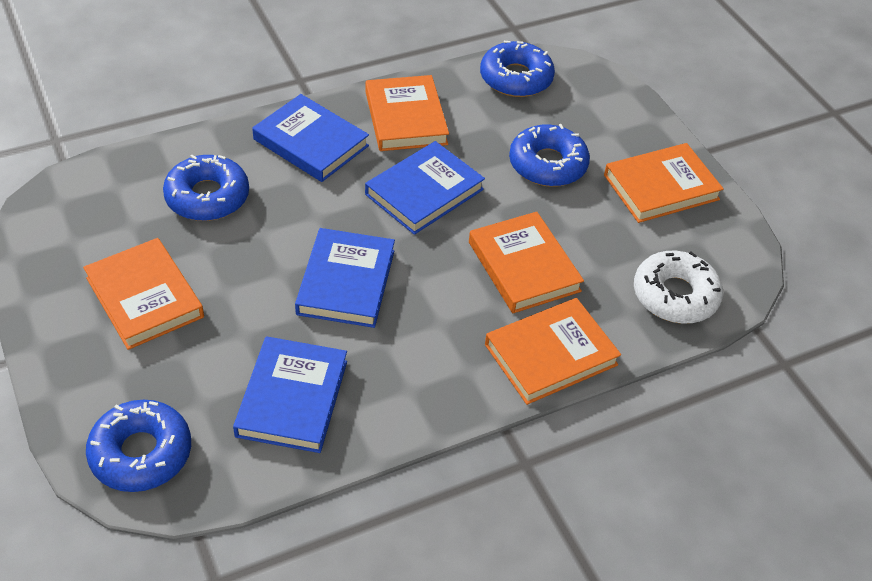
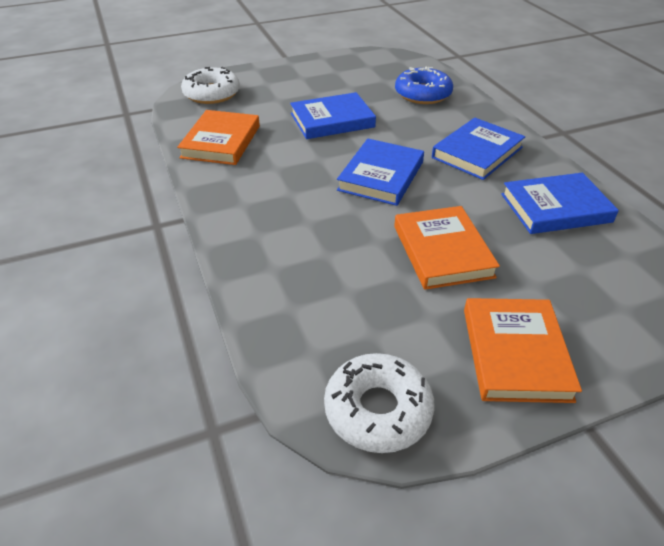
blue donut: 4 -> 1
orange book: 5 -> 3
white donut: 1 -> 2

